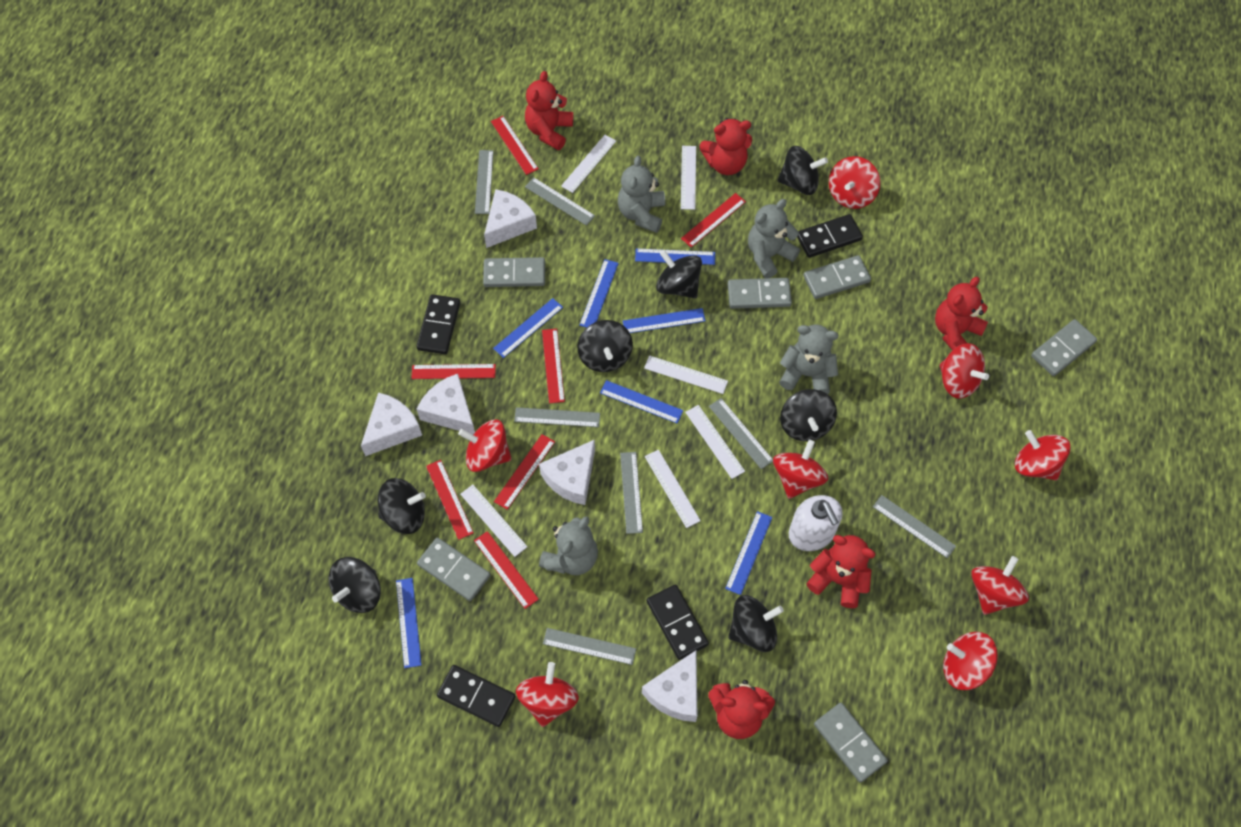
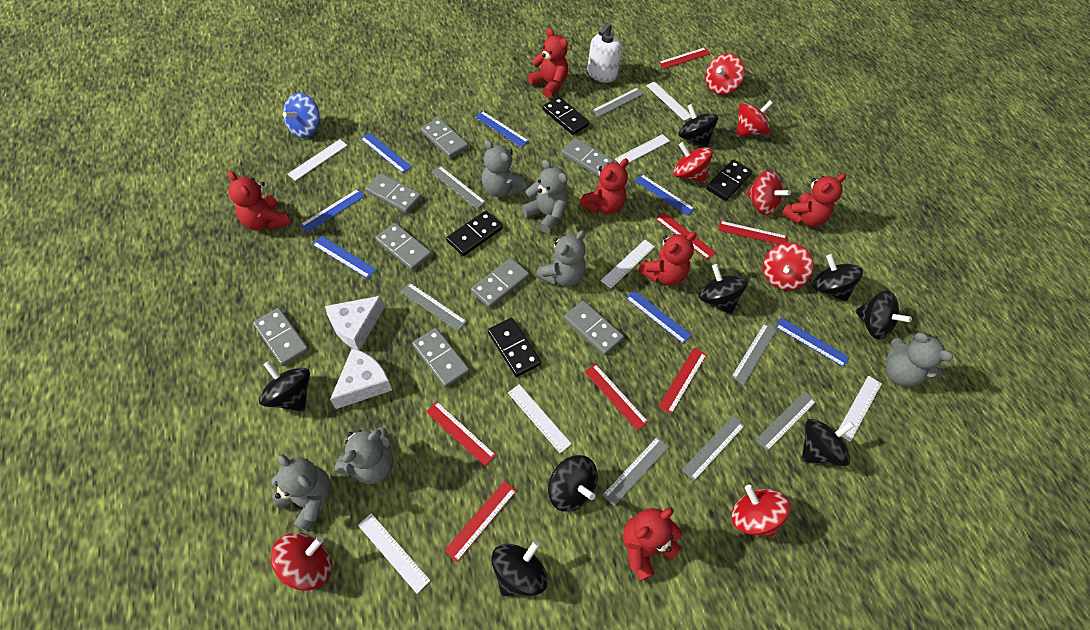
black spinning top: 7 -> 8
blue spinning top: 0 -> 1
grey domino: 6 -> 8
grey teddy bear: 4 -> 6
red spinning top: 8 -> 7
red teddy bear: 5 -> 6
white cheese: 5 -> 2
white ruler: 6 -> 7

